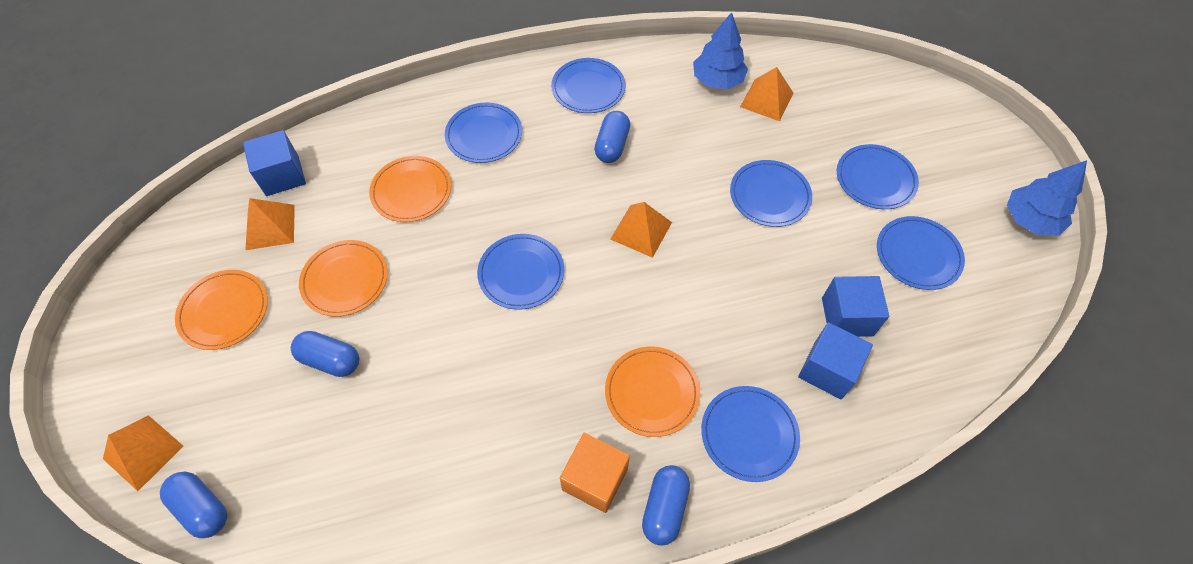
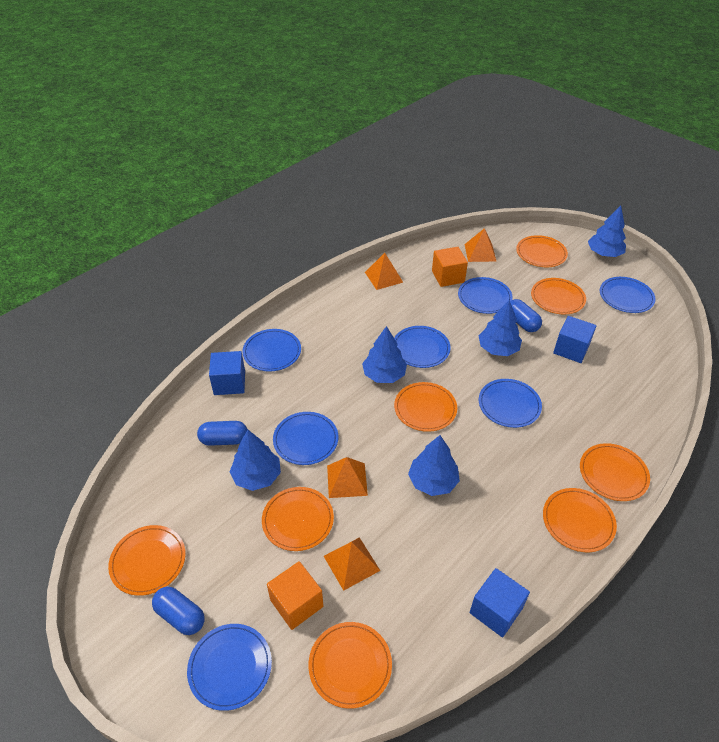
blue capsule: 4 -> 3
blue tree: 2 -> 5
orange cube: 1 -> 2
orange plate: 4 -> 8

